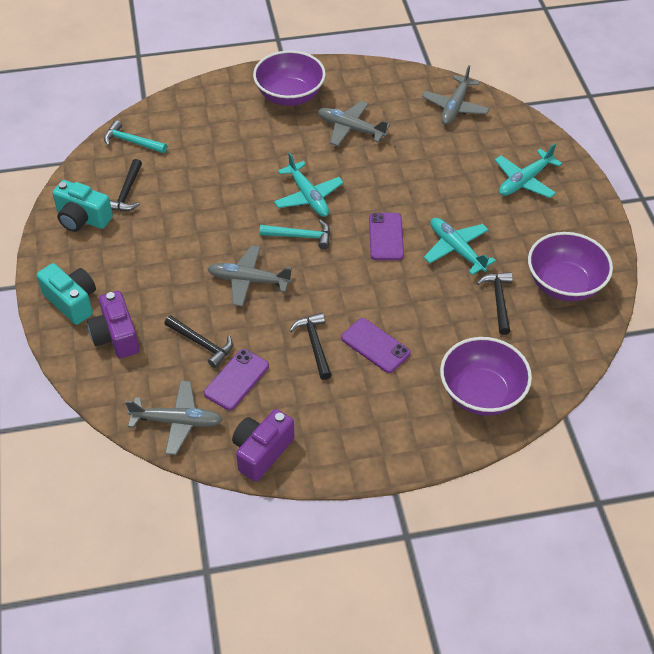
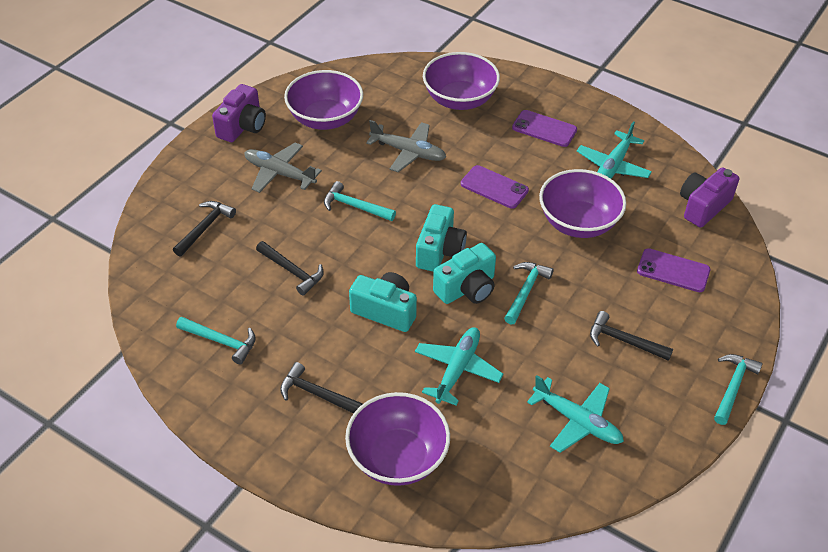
grey plane: 4 -> 2
purple bowl: 3 -> 4
turquoise camera: 2 -> 3
turquoise hammer: 2 -> 4

